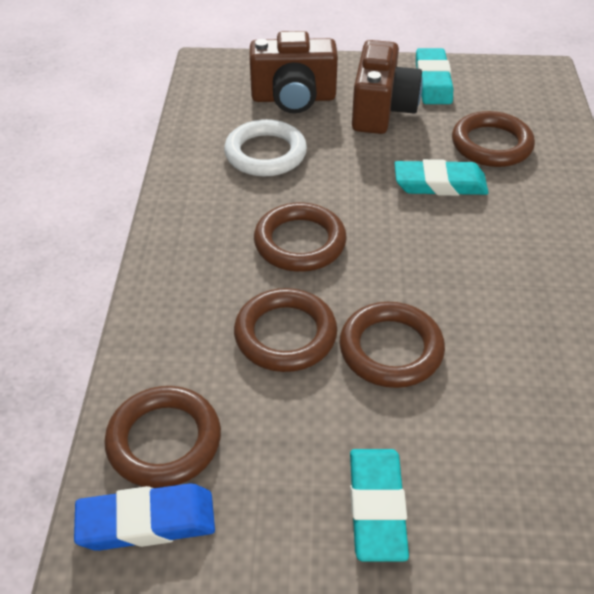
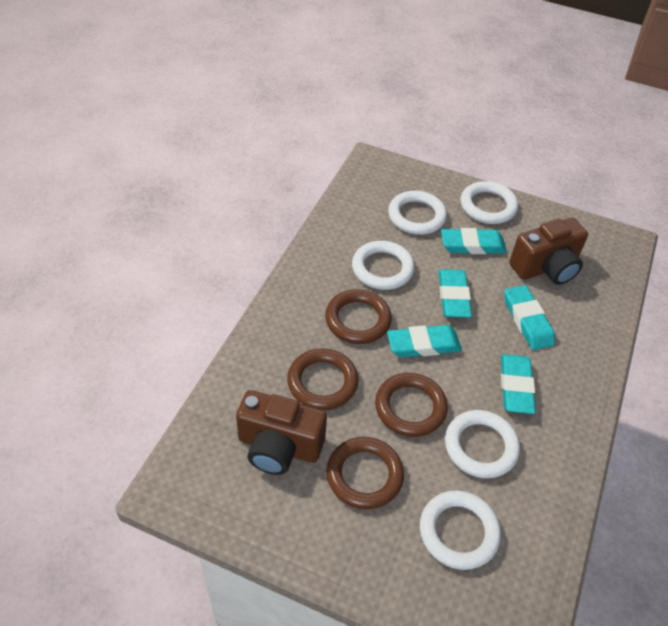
blue eraser: 1 -> 0
brown ring: 5 -> 4
turquoise eraser: 3 -> 5
white ring: 1 -> 5

